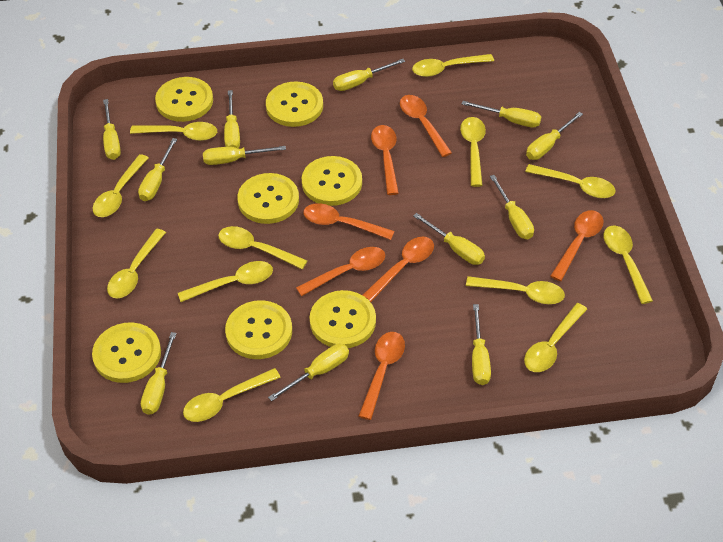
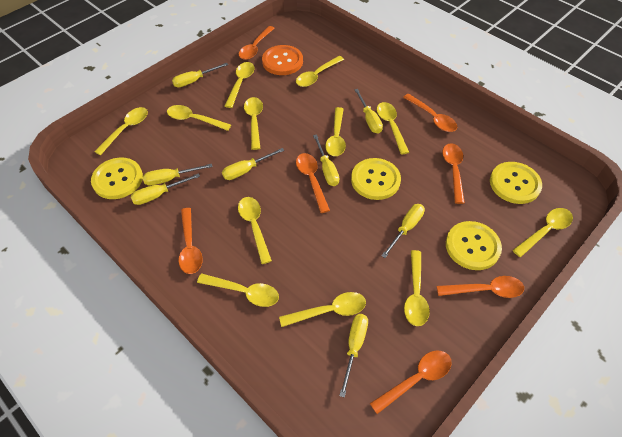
orange button: 0 -> 1
yellow button: 7 -> 4
yellow screwdriver: 12 -> 8

